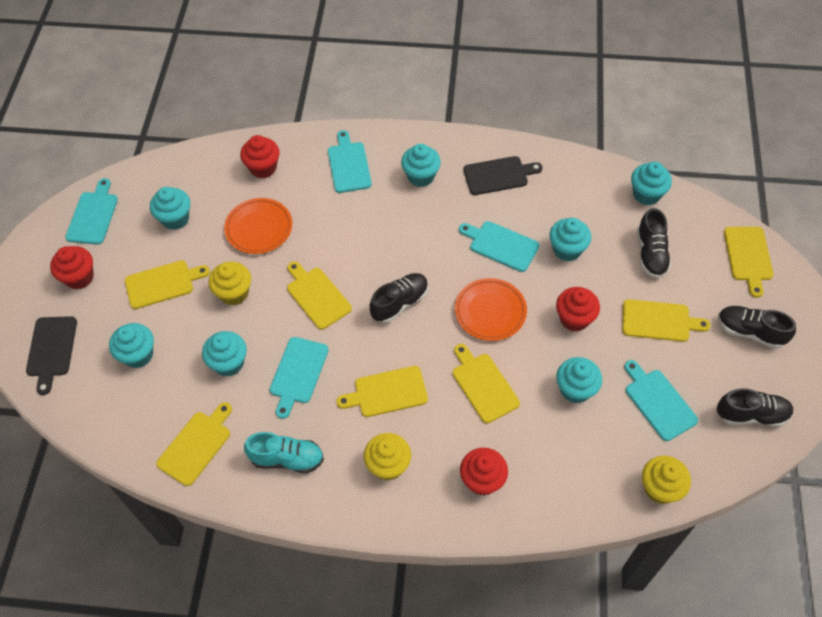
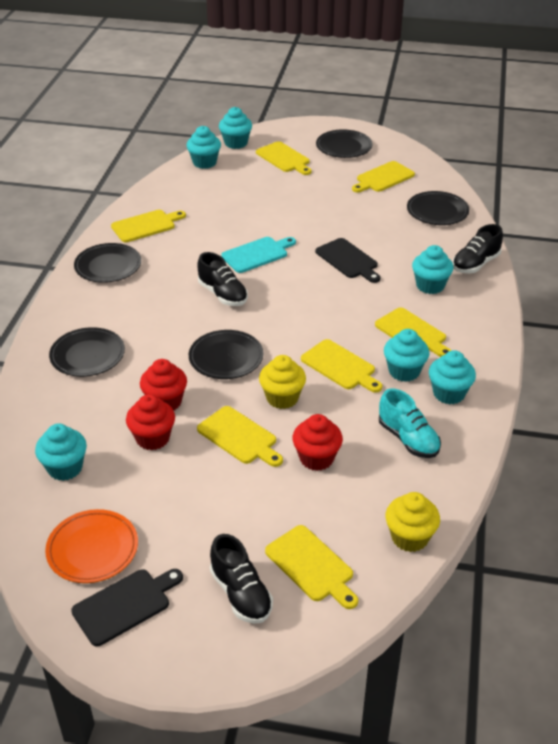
black plate: 0 -> 5
black shoe: 4 -> 3
orange plate: 2 -> 1
red cupcake: 4 -> 3
turquoise cupcake: 7 -> 6
turquoise cutting board: 5 -> 1
yellow cupcake: 3 -> 2

